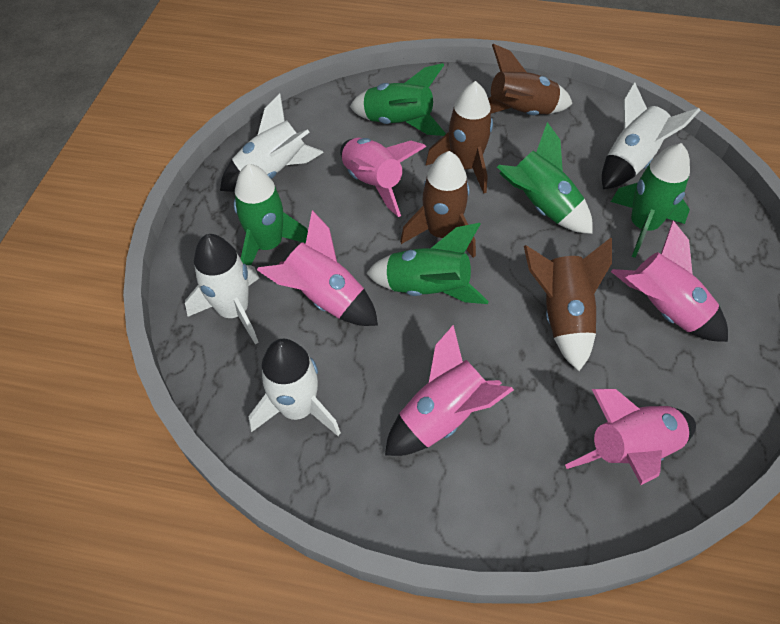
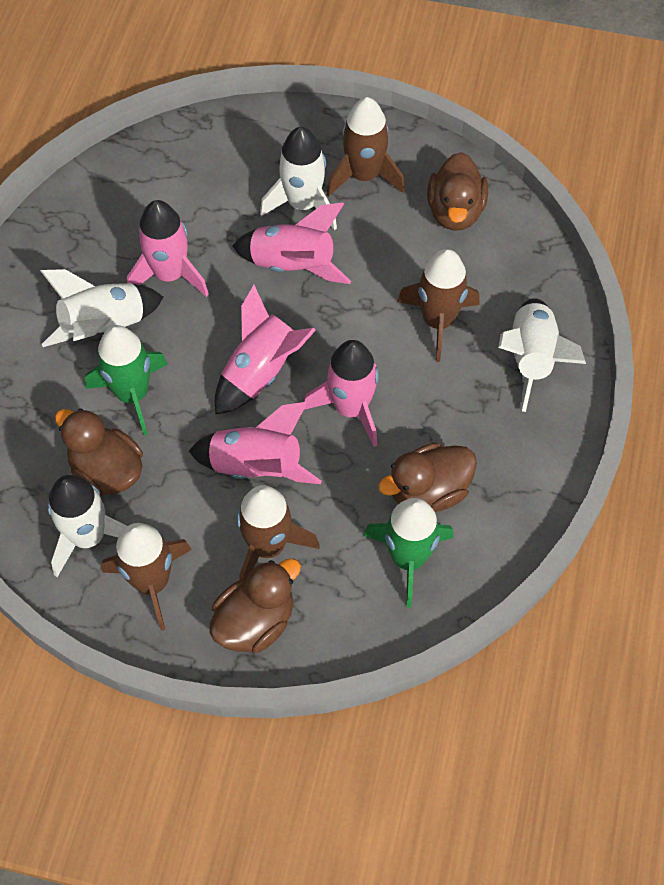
brown duck: 0 -> 4
green rocket: 5 -> 2

